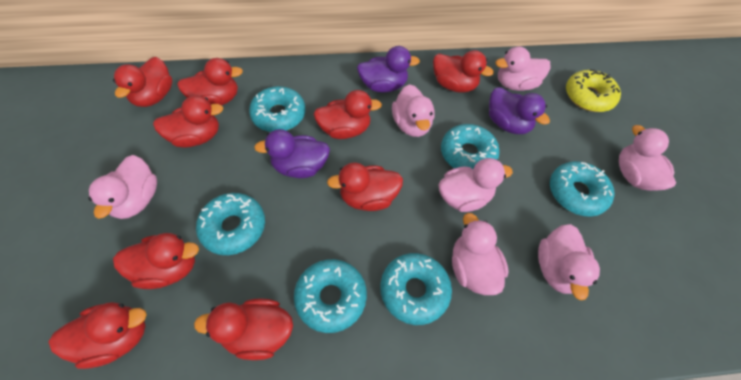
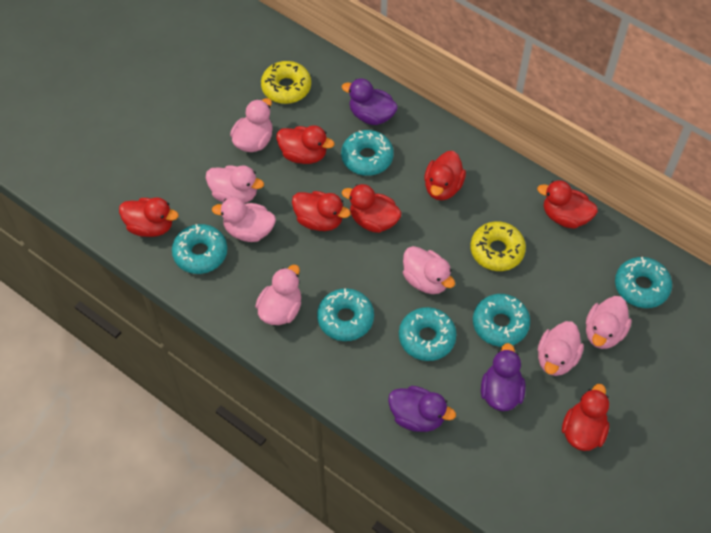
red duck: 9 -> 7
yellow donut: 1 -> 2

